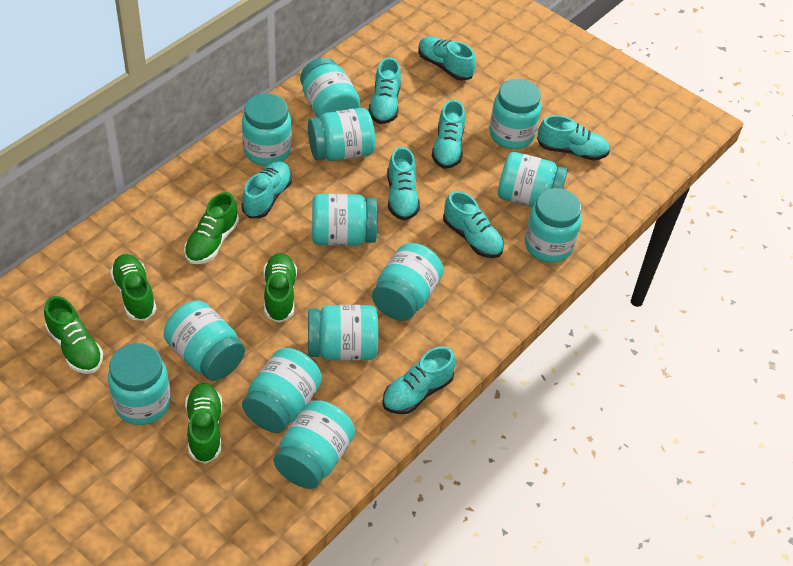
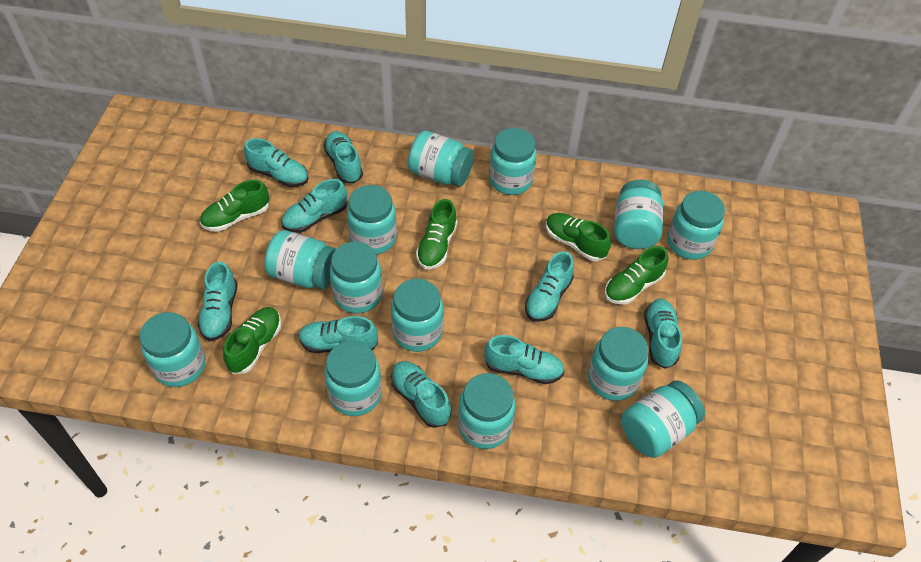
turquoise shoe: 8 -> 9

